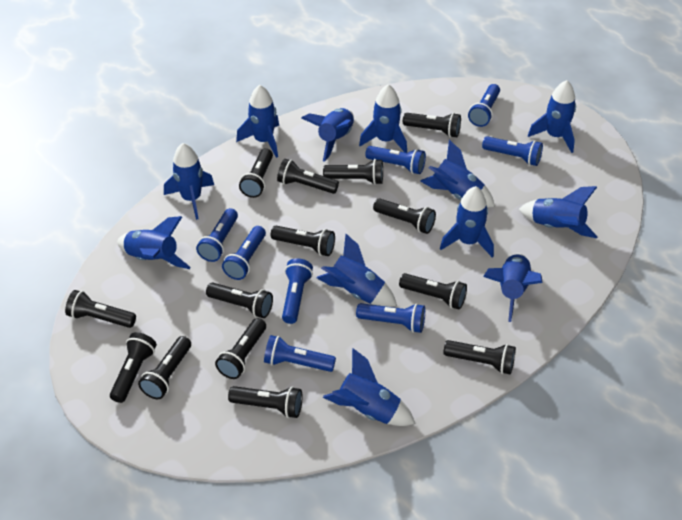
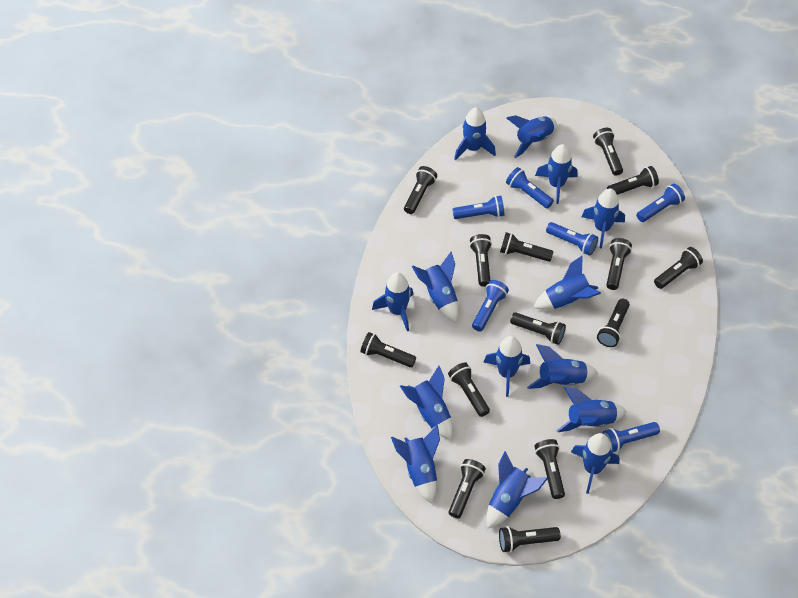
blue flashlight: 8 -> 6
blue rocket: 12 -> 14

